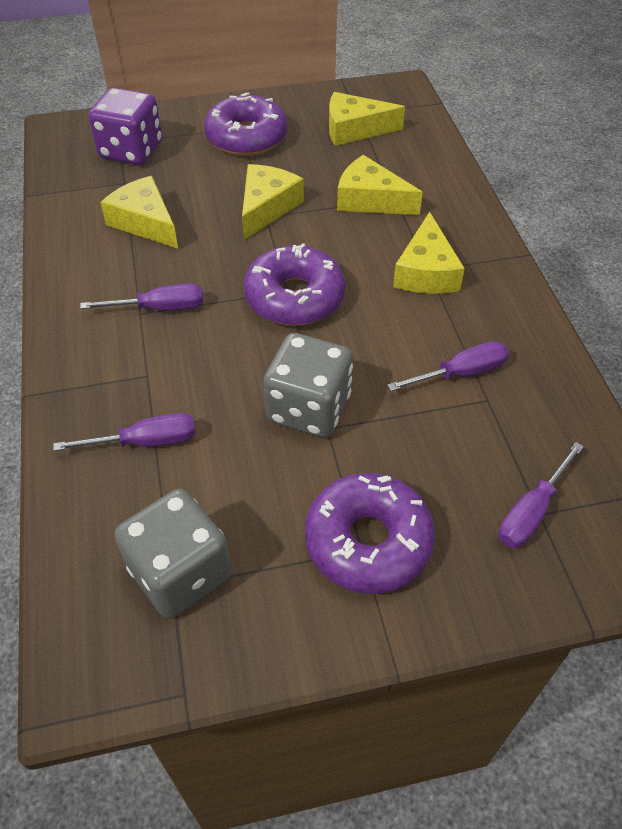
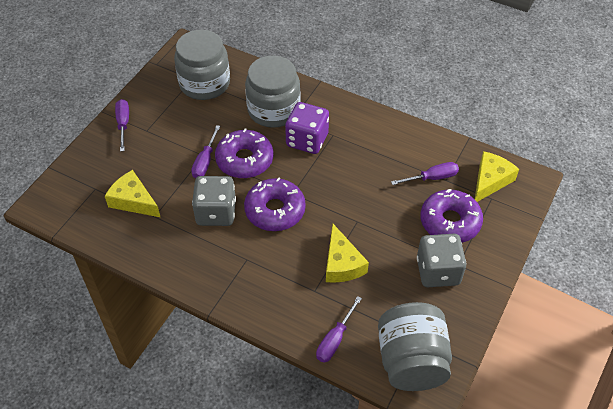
grey jar: 0 -> 3
yellow cheese: 5 -> 3

